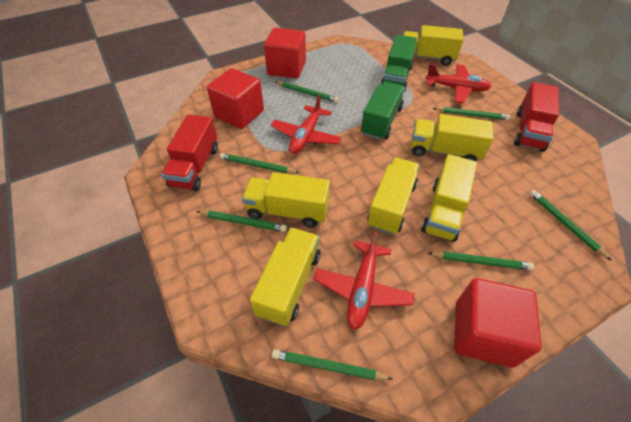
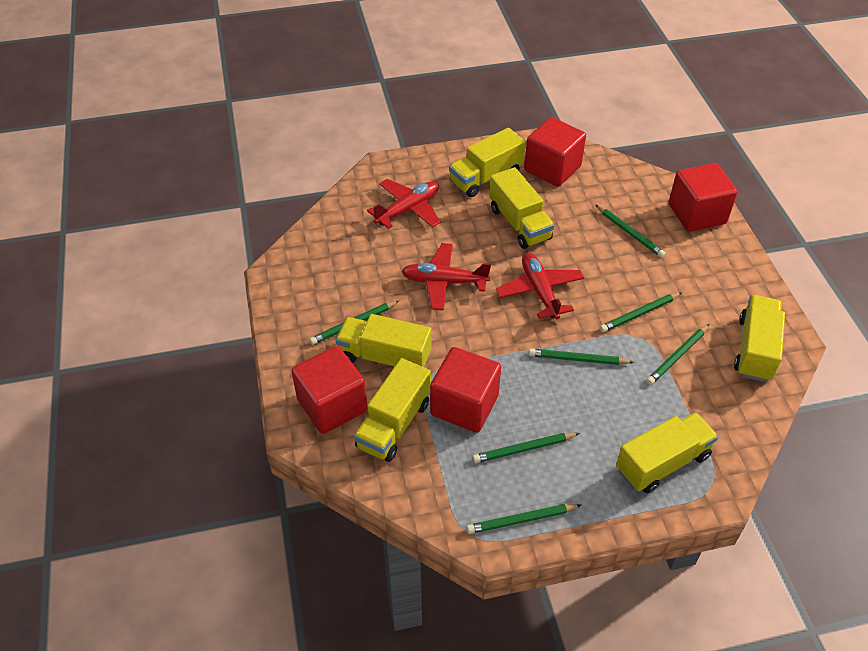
green truck: 2 -> 0
red cube: 3 -> 4
red truck: 2 -> 0

